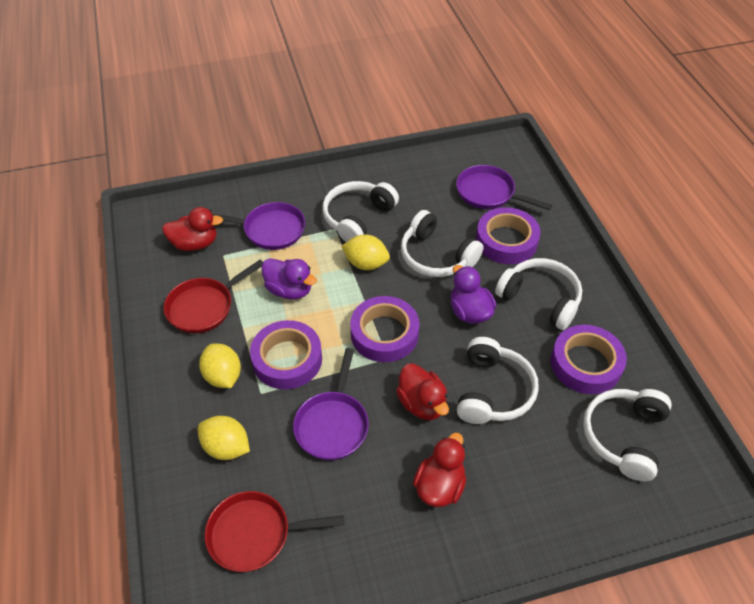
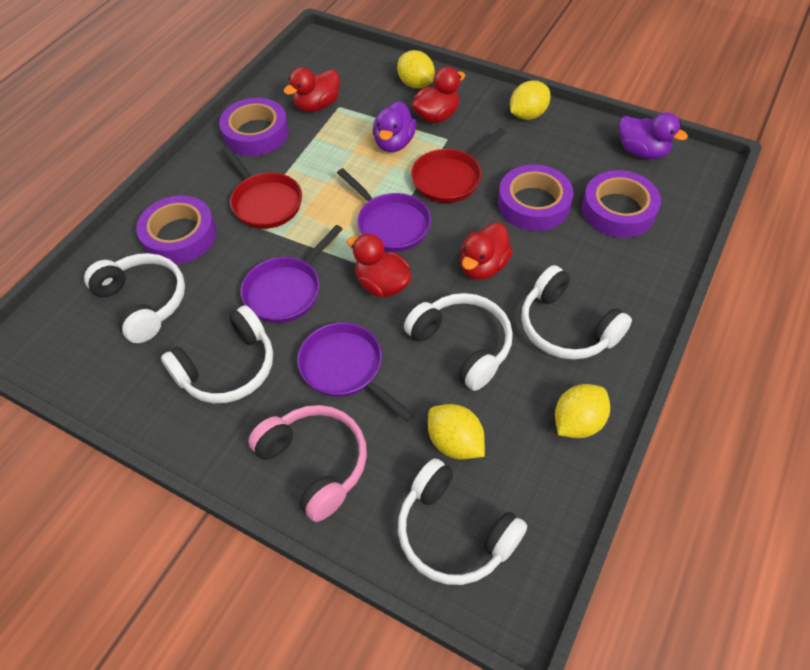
pink headphones: 0 -> 1
red duck: 3 -> 4
yellow lemon: 3 -> 4

